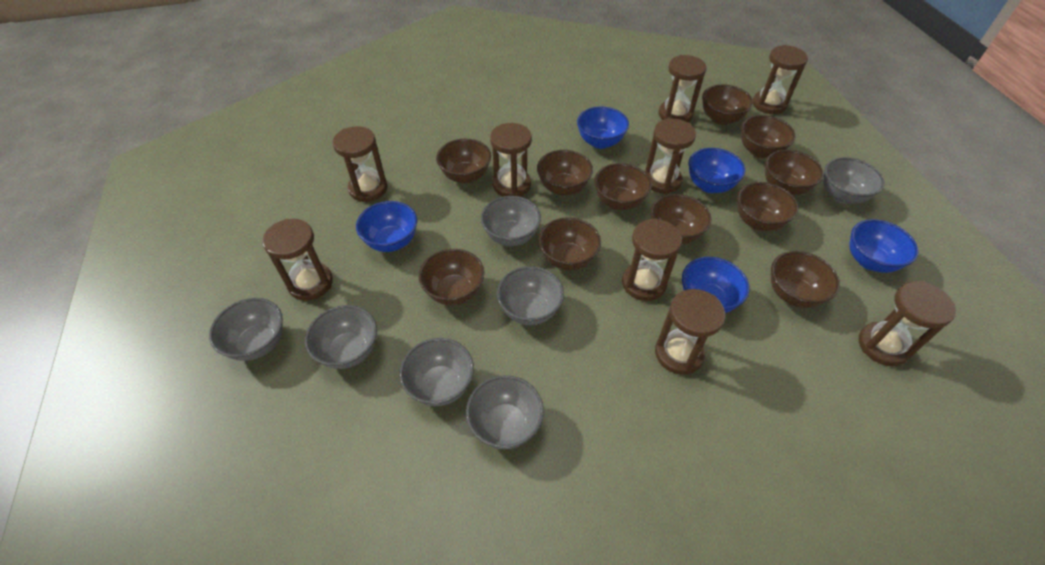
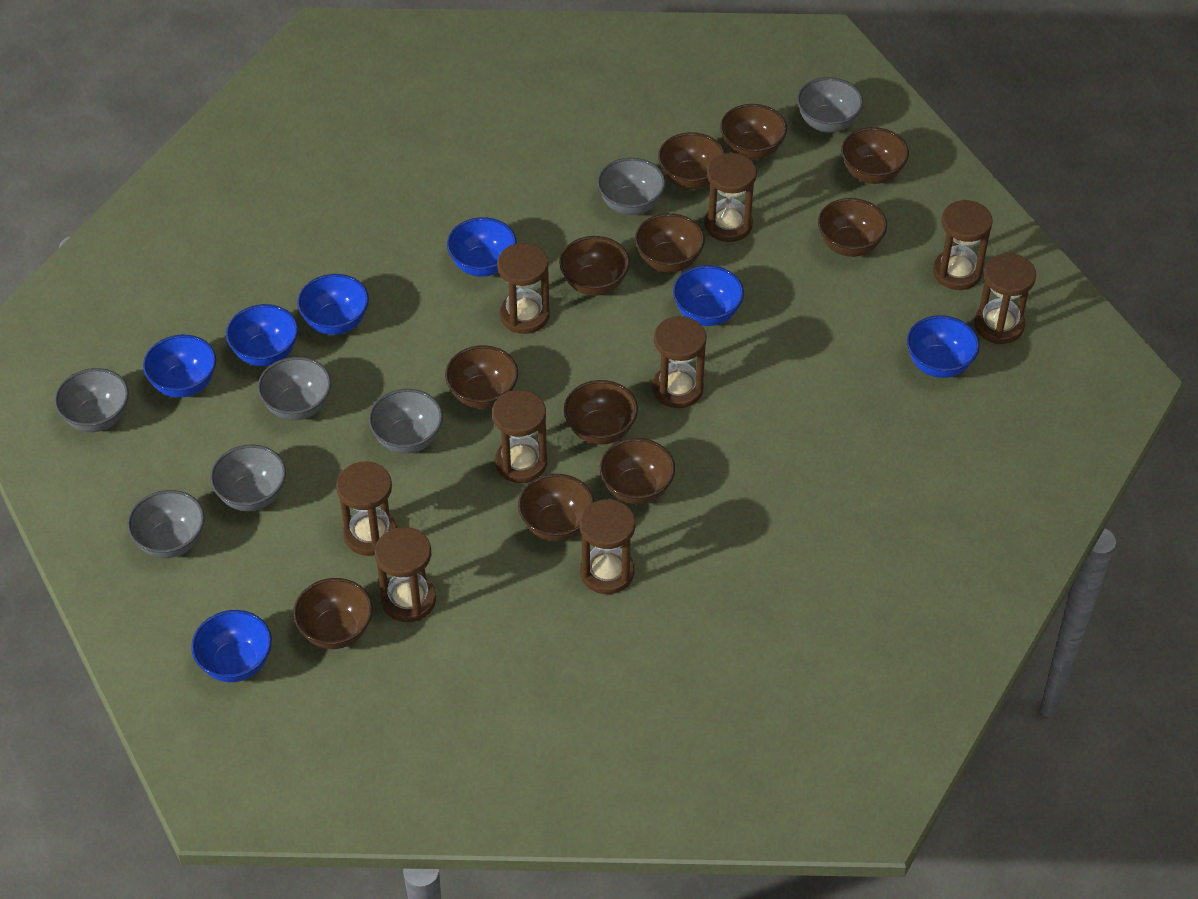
blue bowl: 5 -> 7

